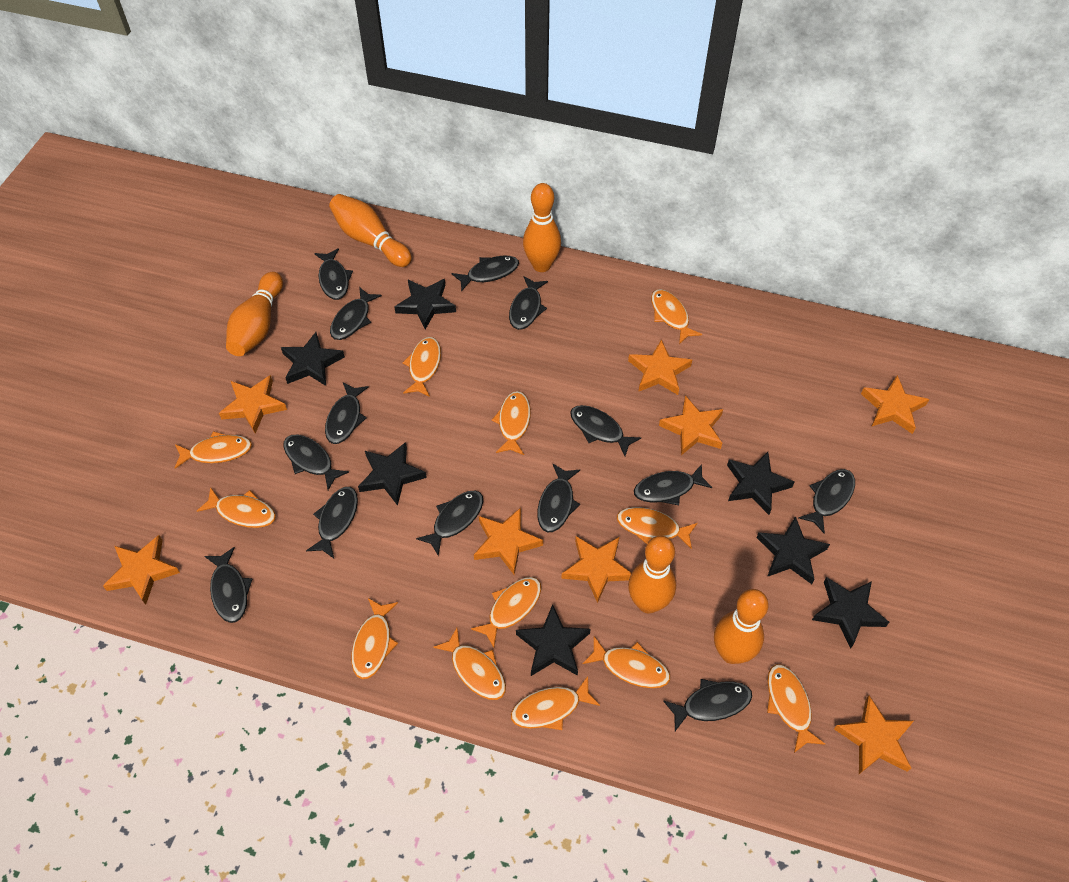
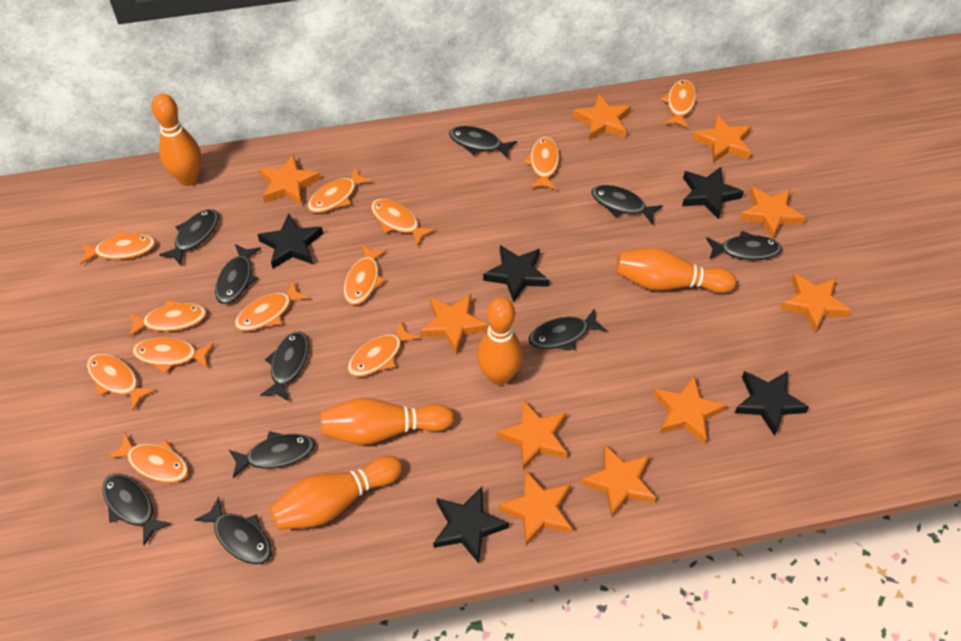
black fish: 14 -> 10
black star: 7 -> 5
orange star: 8 -> 10

